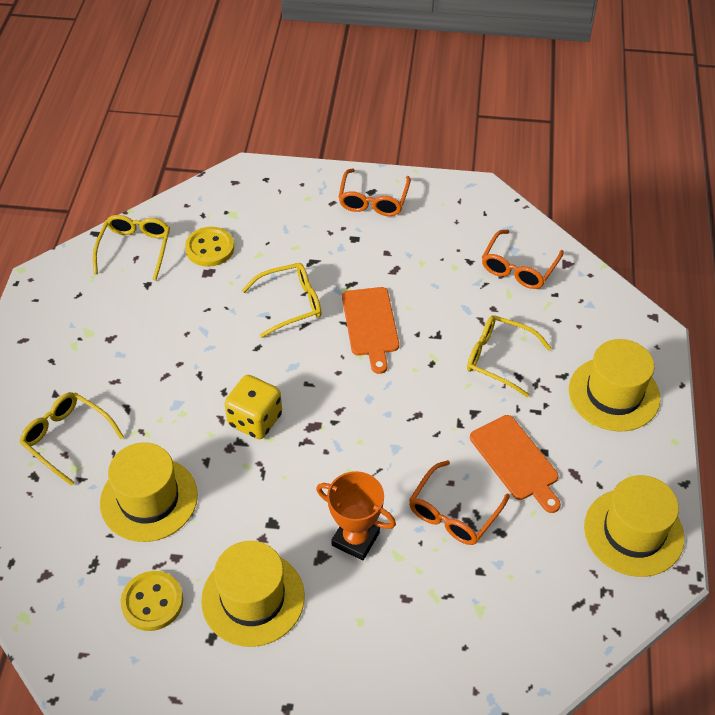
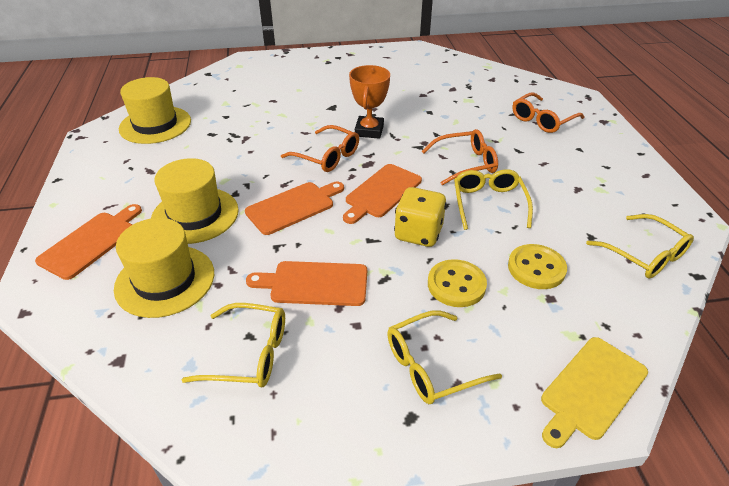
orange cutting board: 2 -> 4
yellow cutting board: 0 -> 1
yellow hat: 4 -> 3

